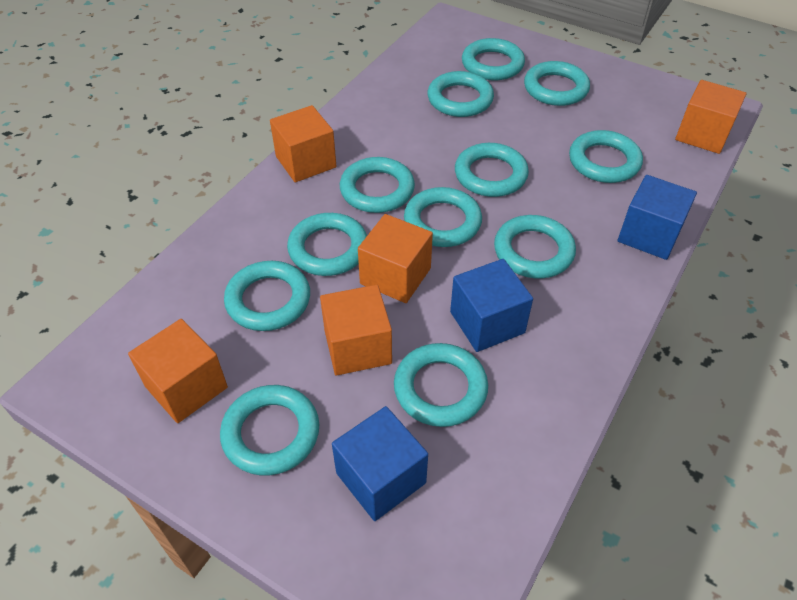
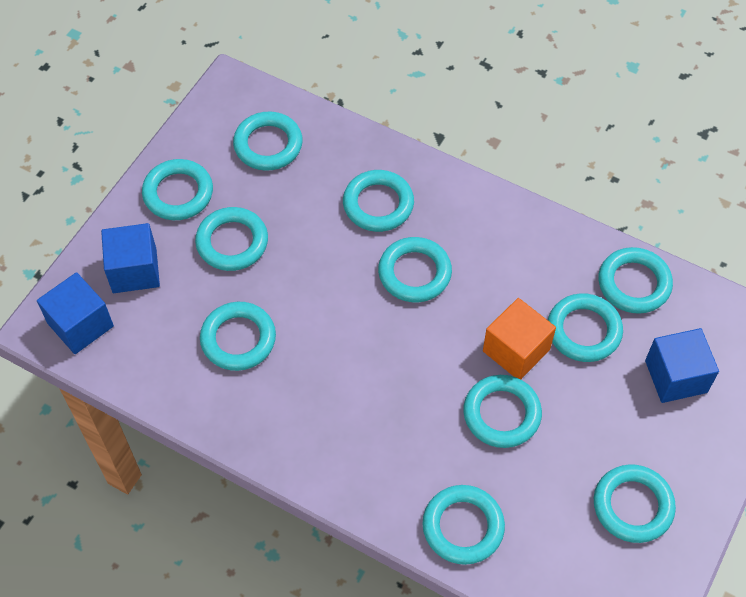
orange cube: 5 -> 1
turquoise ring: 12 -> 11

